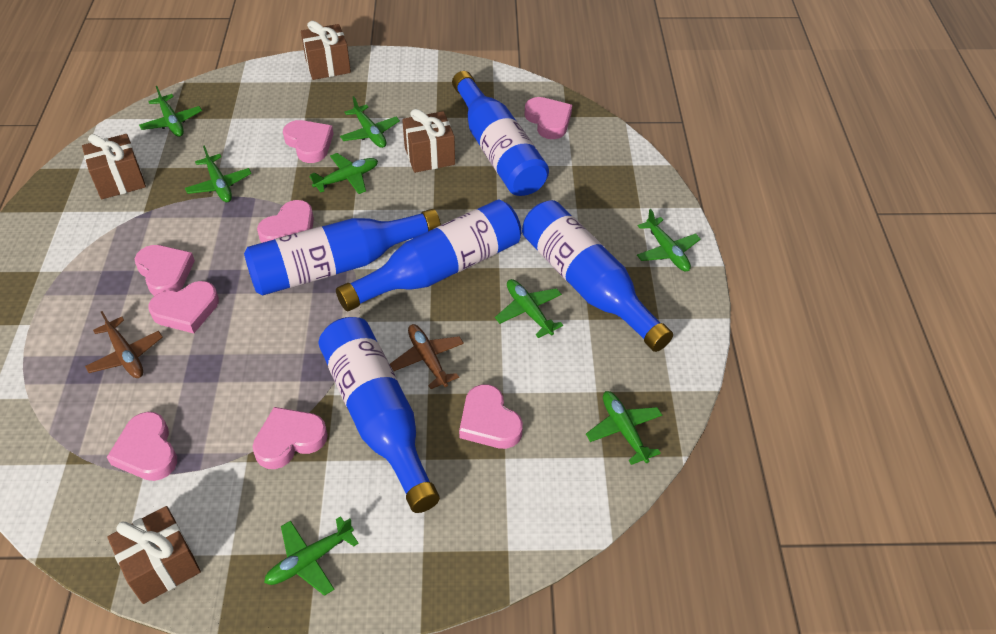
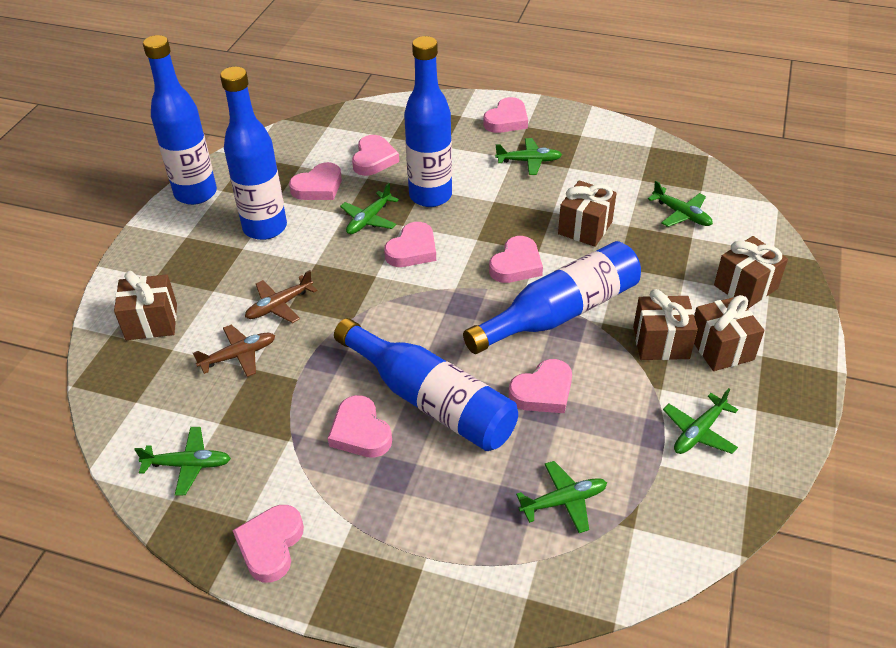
brown gift: 4 -> 5
green plane: 8 -> 6

